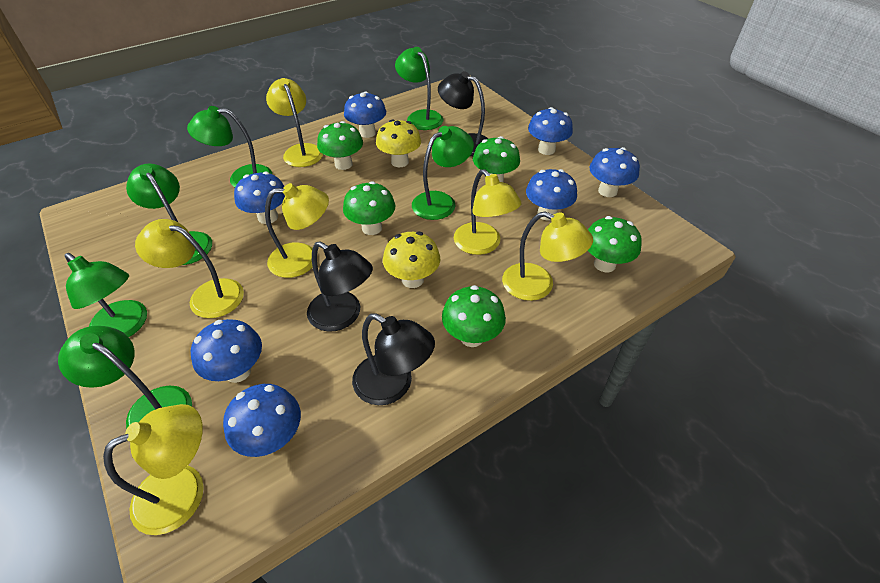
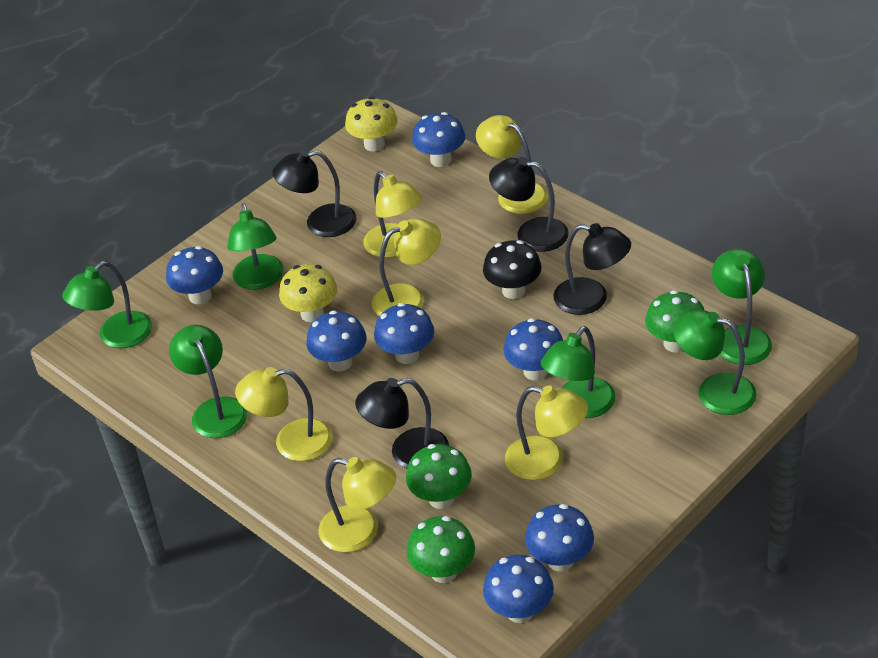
black lamp: 3 -> 4
black mushroom: 0 -> 1
green mushroom: 5 -> 3

